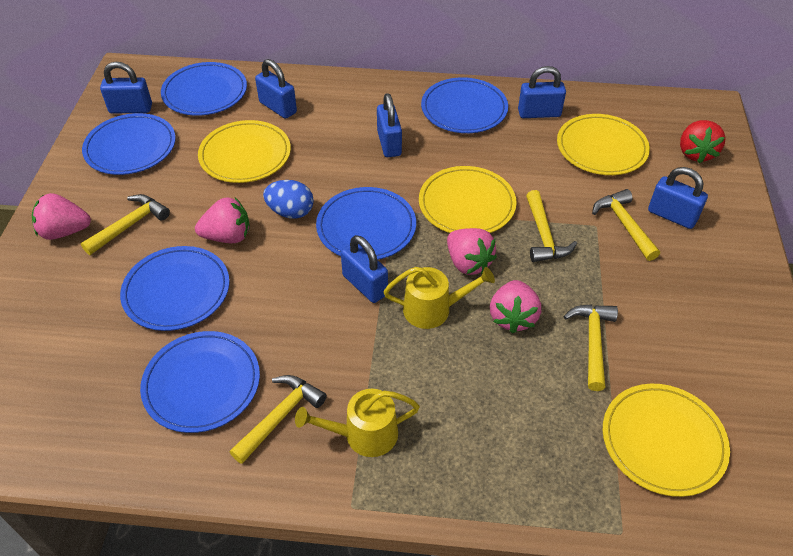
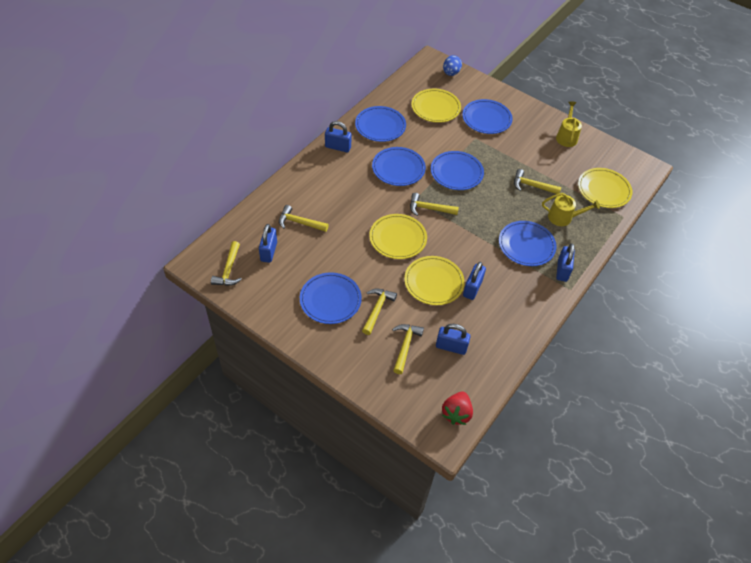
blue padlock: 6 -> 5
pink strawberry: 4 -> 0
yellow hammer: 5 -> 6

